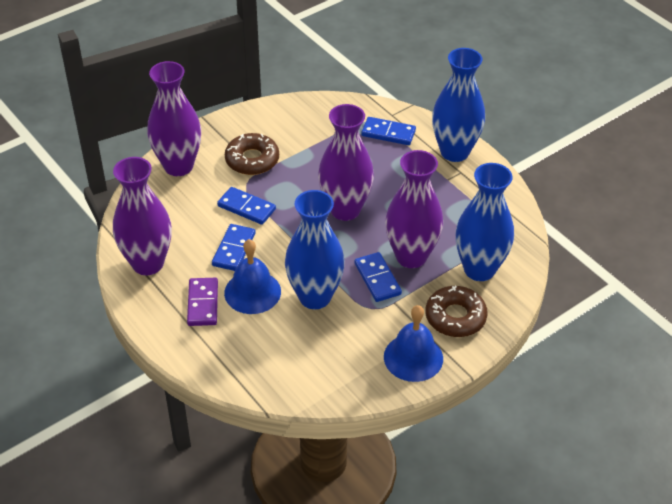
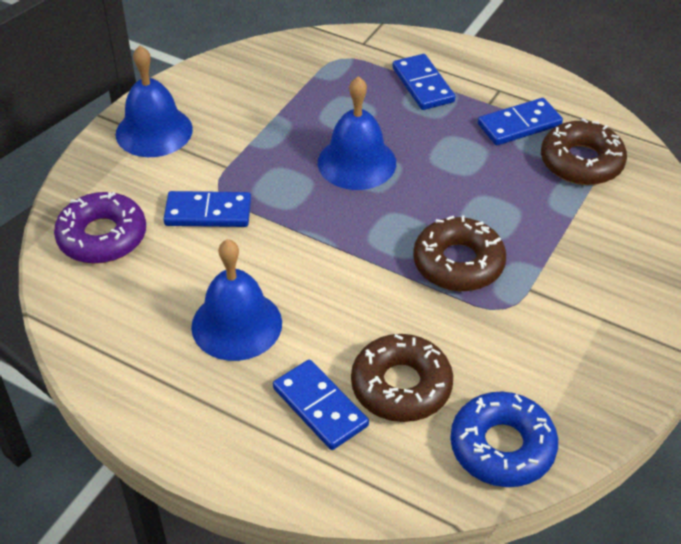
blue bell: 2 -> 3
blue donut: 0 -> 1
blue vase: 3 -> 0
brown donut: 2 -> 3
purple domino: 1 -> 0
purple donut: 0 -> 1
purple vase: 4 -> 0

